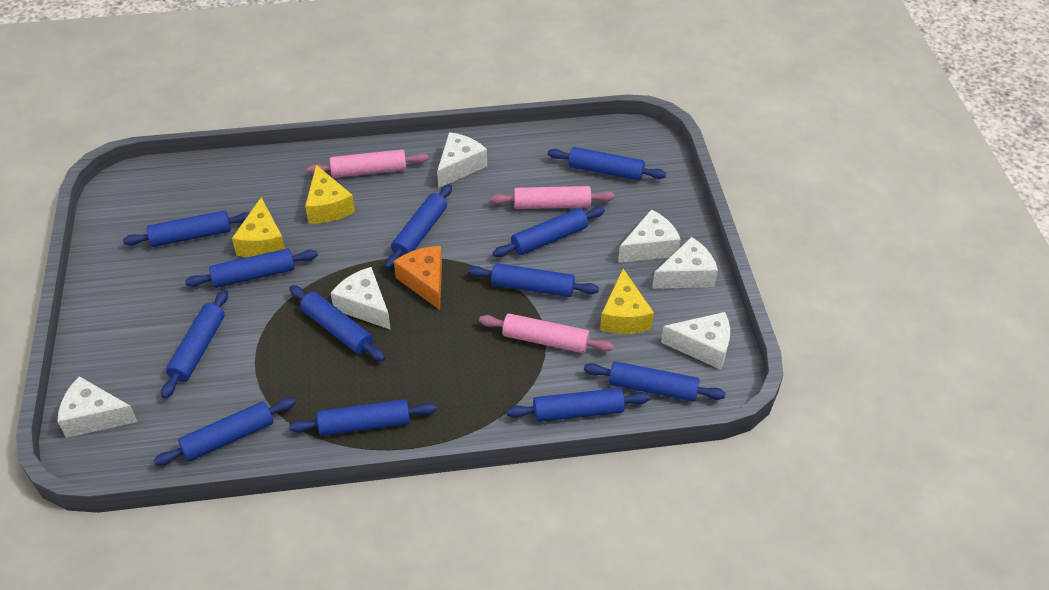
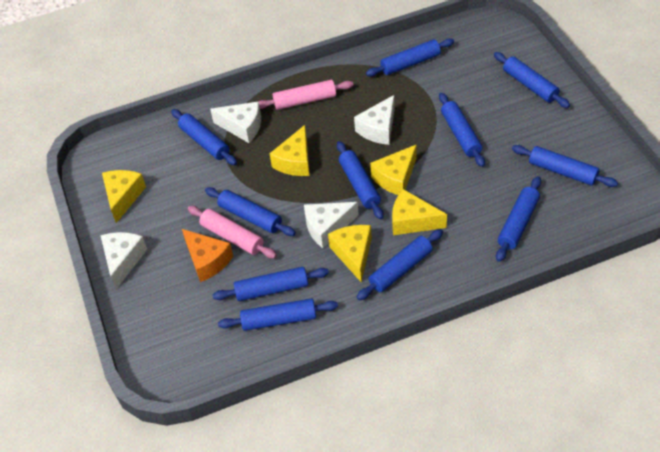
blue rolling pin: 12 -> 11
pink rolling pin: 3 -> 2
white cheese: 6 -> 4
yellow cheese: 3 -> 5

